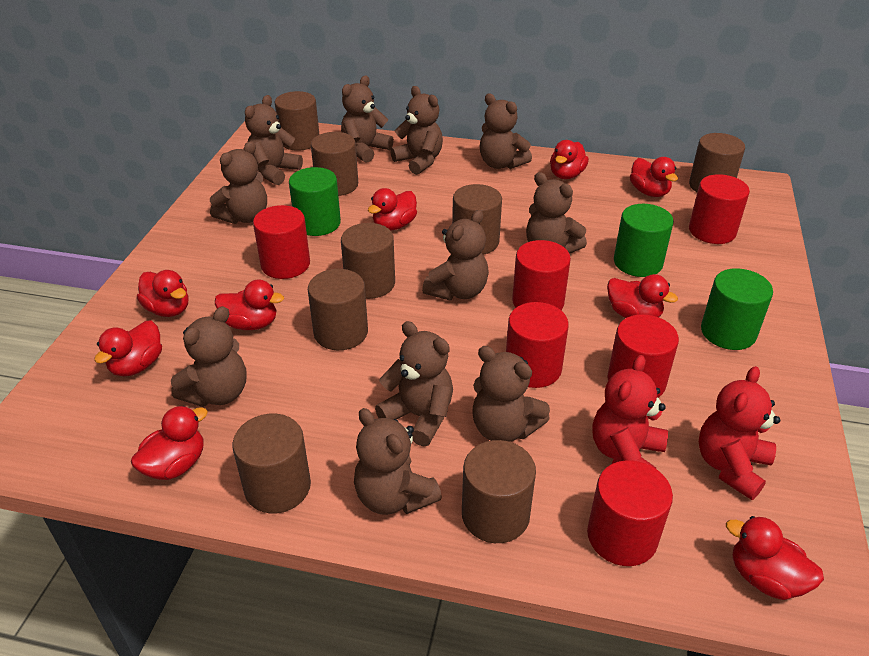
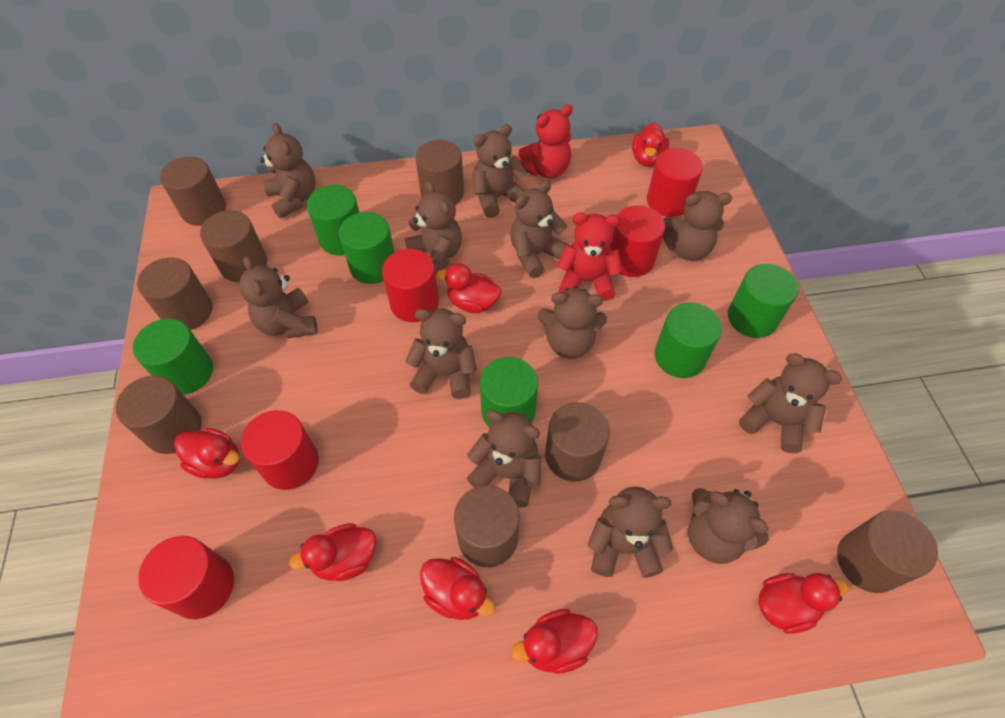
brown teddy bear: 11 -> 12
green cylinder: 3 -> 6
red cylinder: 6 -> 5
red duck: 9 -> 7

